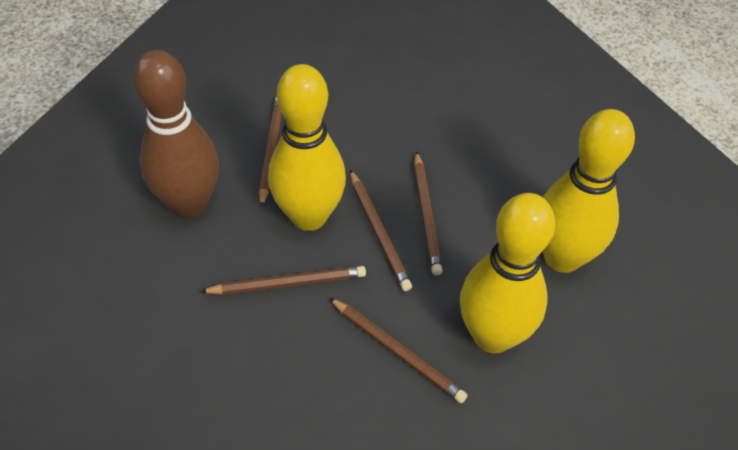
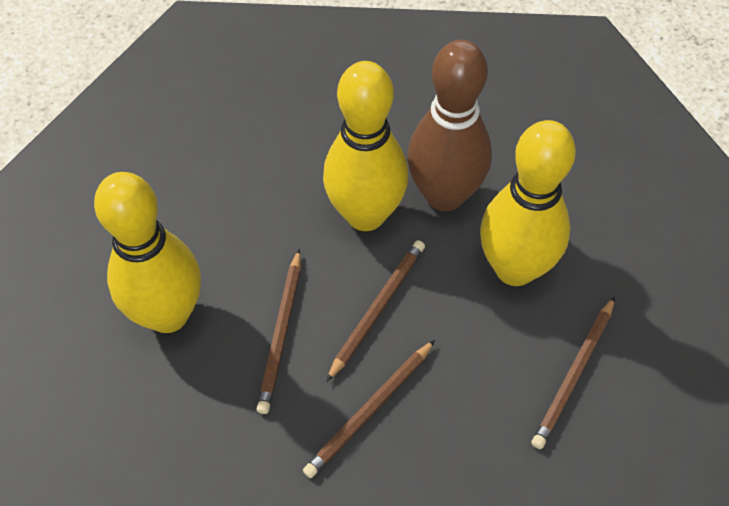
brown pencil: 5 -> 4

